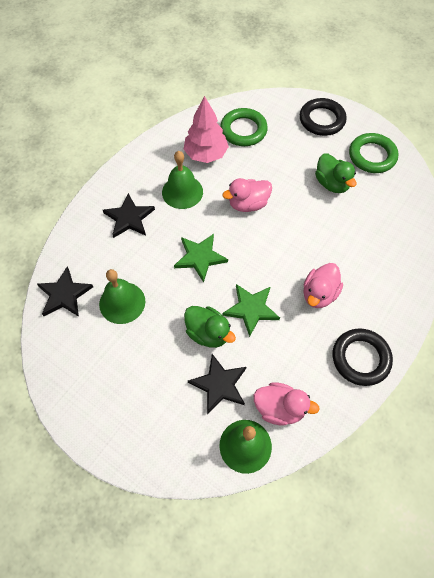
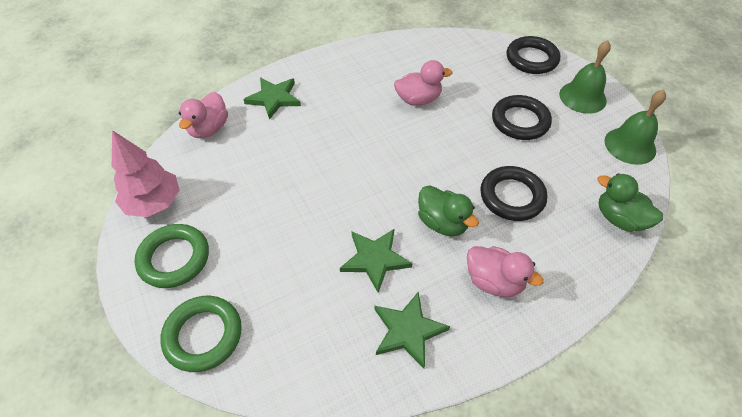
black ring: 2 -> 3
black star: 3 -> 0
green bell: 3 -> 2
green star: 2 -> 3

